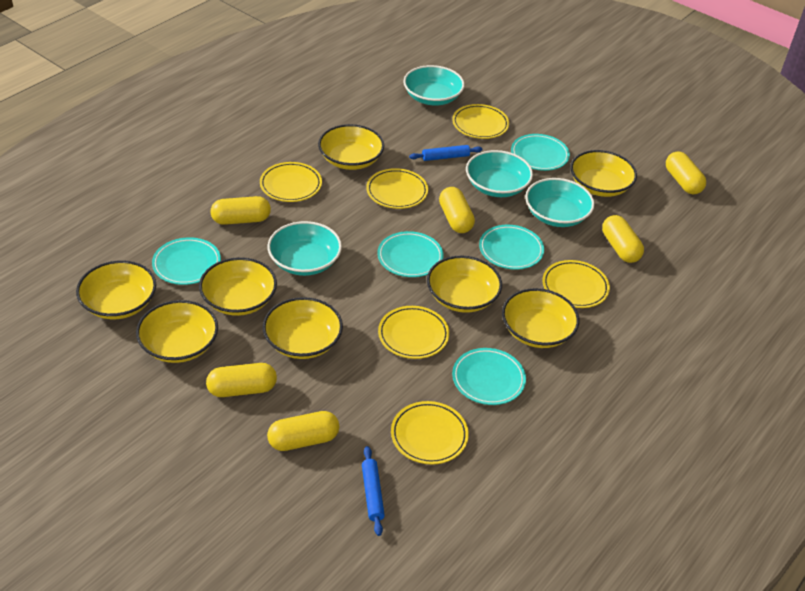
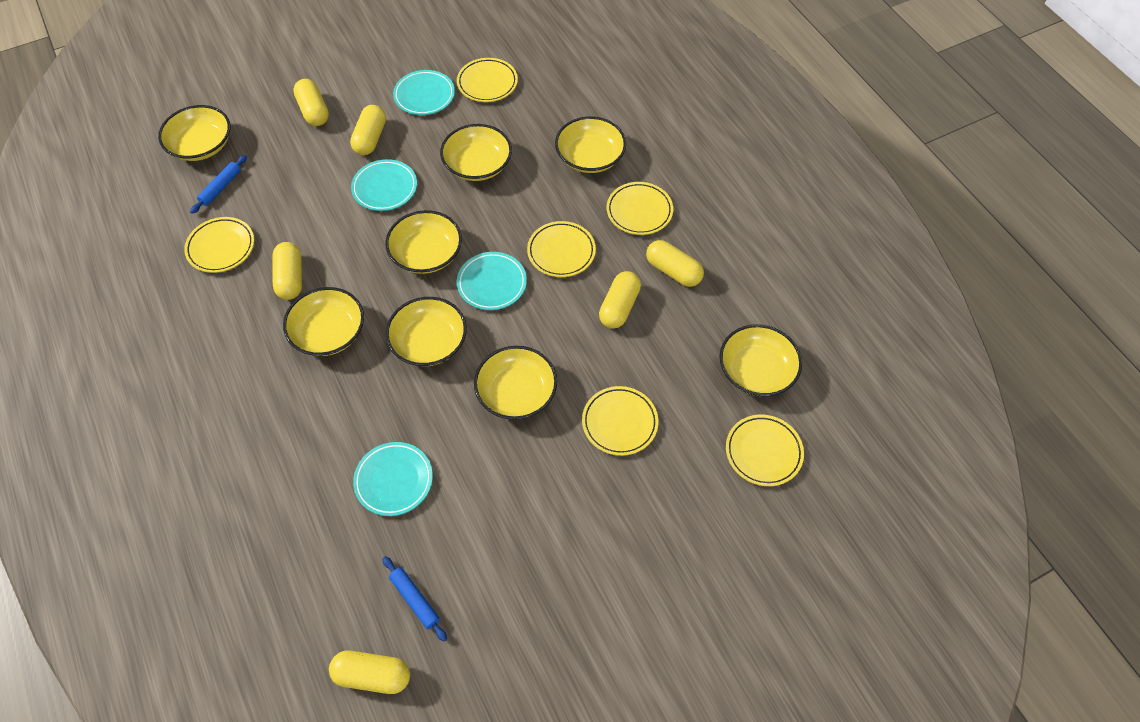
turquoise bowl: 4 -> 0
turquoise plate: 5 -> 4

